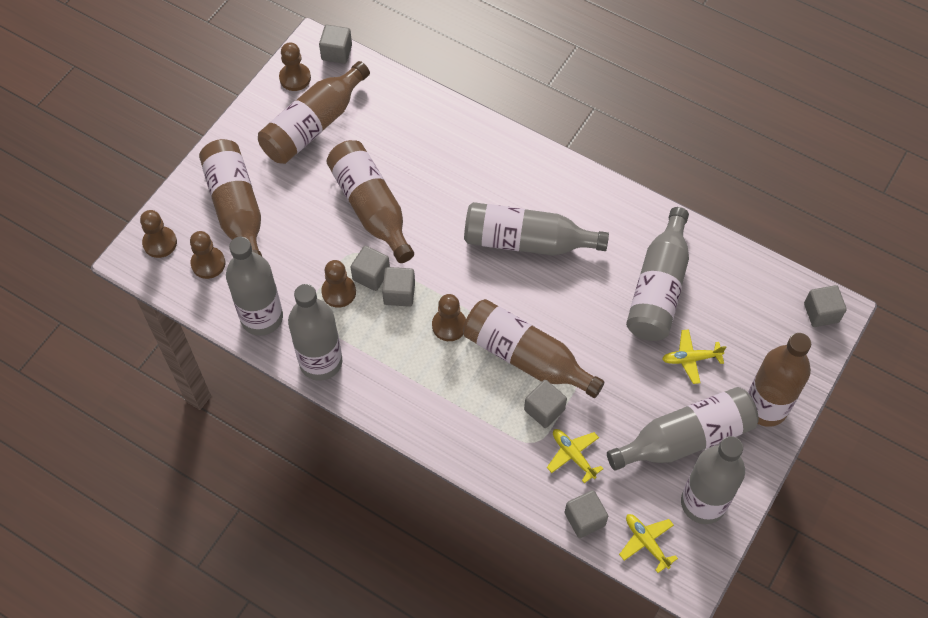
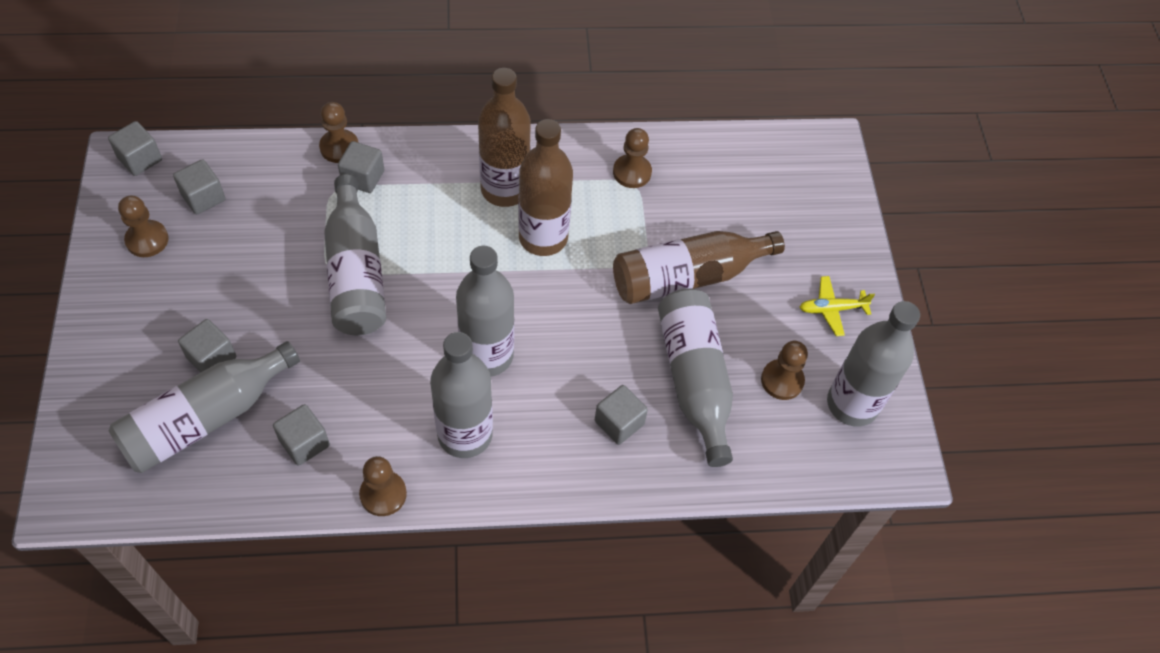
brown bottle: 5 -> 3
yellow plane: 3 -> 1

